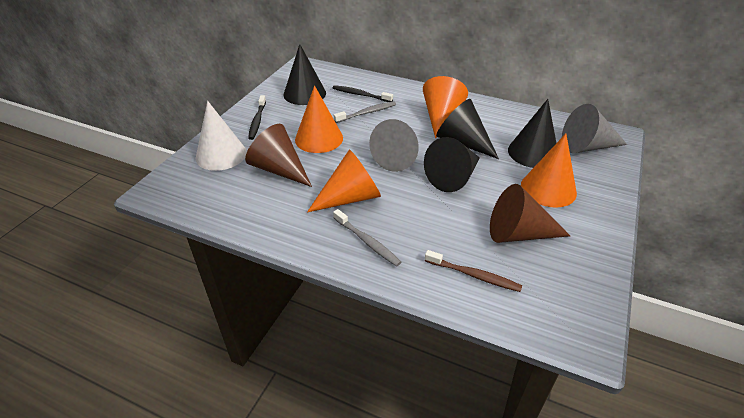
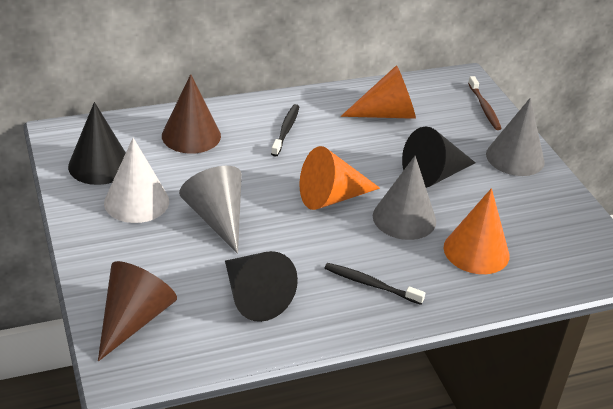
black cone: 4 -> 3
grey cone: 2 -> 3
grey toothbrush: 2 -> 0
orange cone: 4 -> 3

